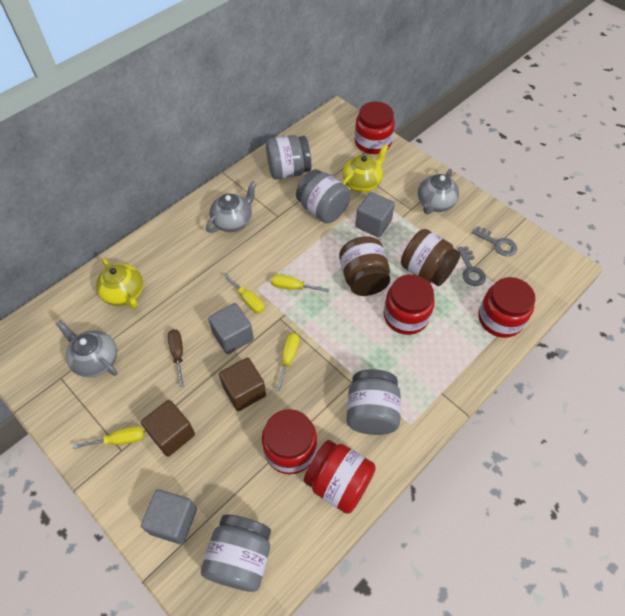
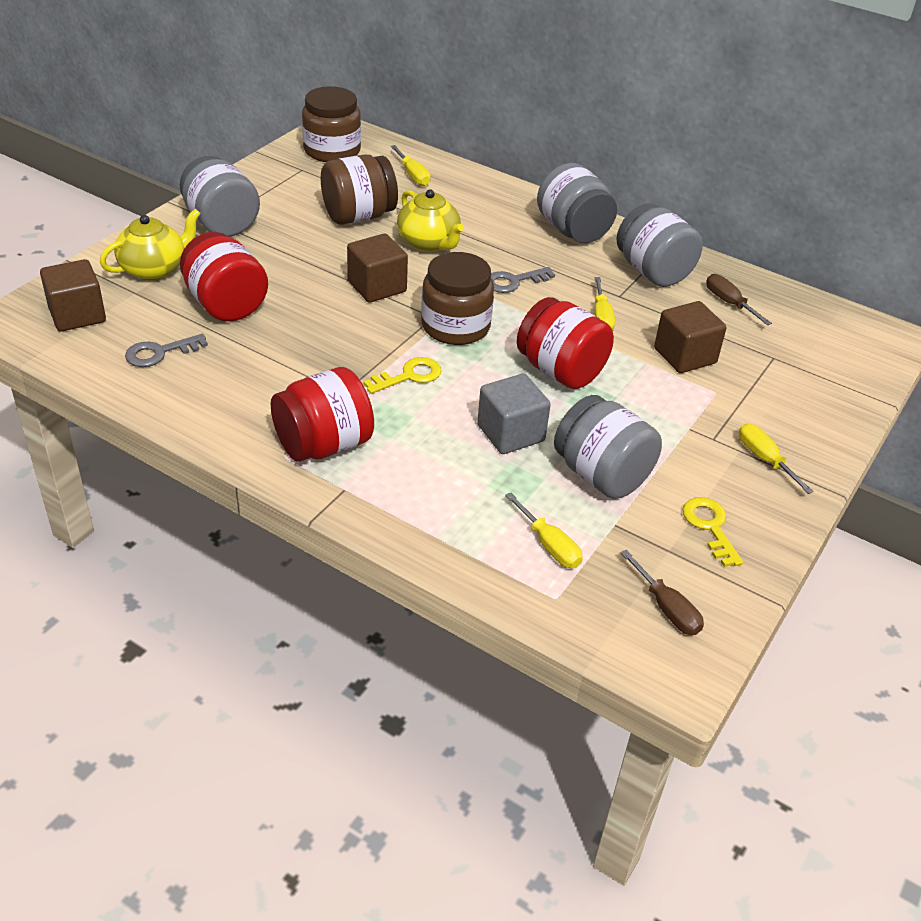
brown cube: 2 -> 3
brown jar: 2 -> 3
brown screwdriver: 1 -> 2
grey cube: 3 -> 1
grey teapot: 3 -> 0
red jar: 5 -> 3
yellow key: 0 -> 2

